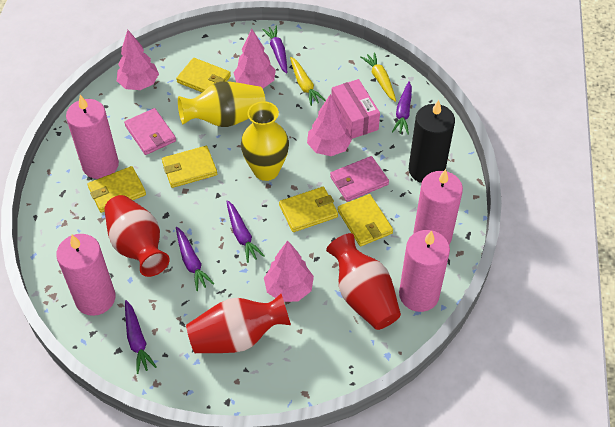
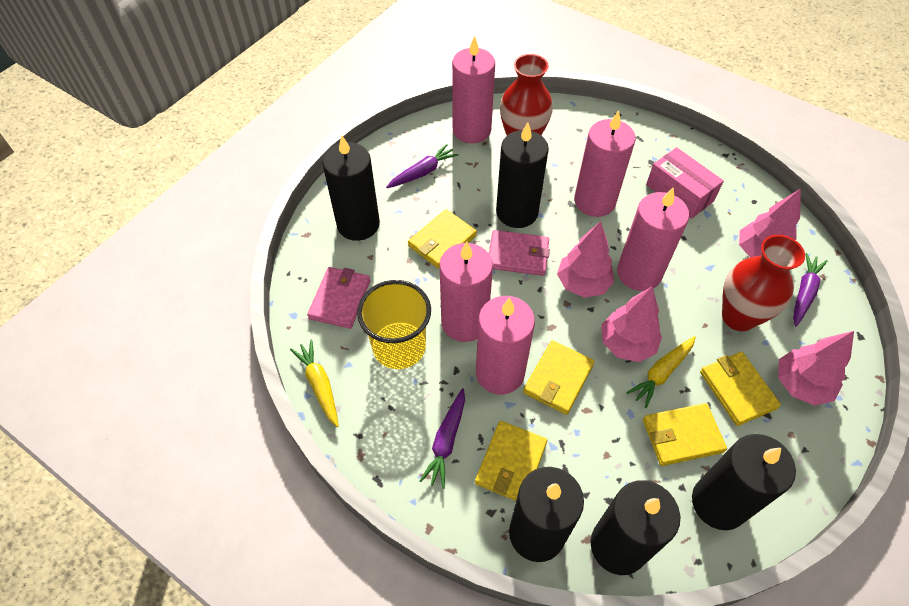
black candle: 1 -> 5
pink candle: 4 -> 5
purple carrot: 5 -> 3
red vase: 3 -> 2
yellow cup: 0 -> 1
yellow vase: 2 -> 0

